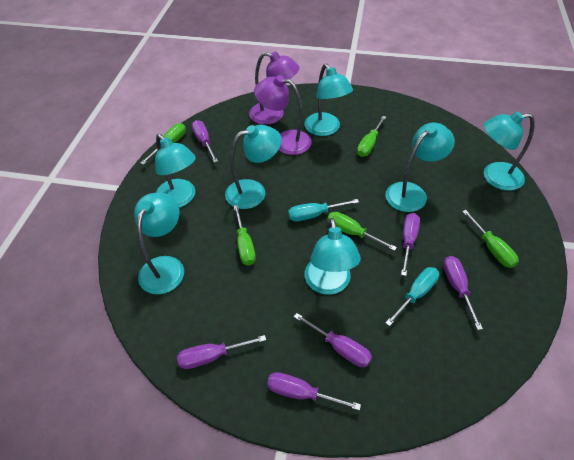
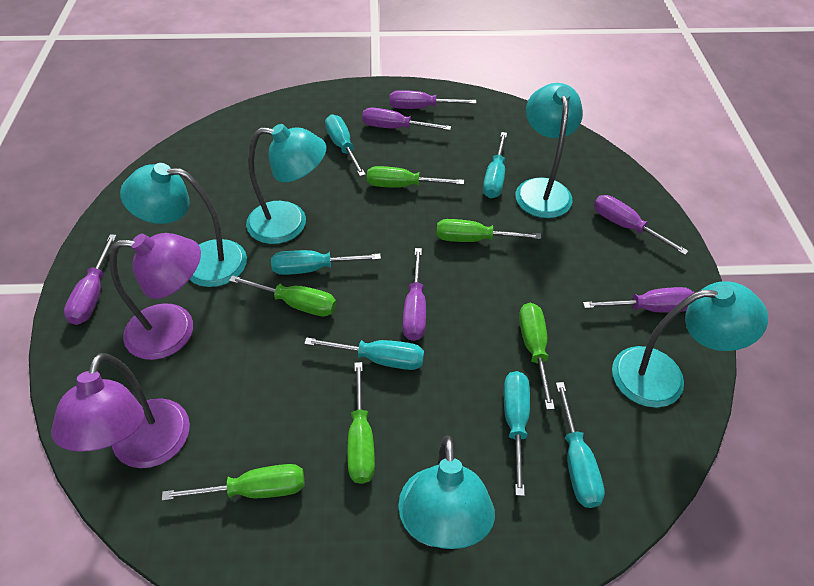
green screwdriver: 5 -> 6
turquoise lamp: 7 -> 5
turquoise screwdriver: 2 -> 6

